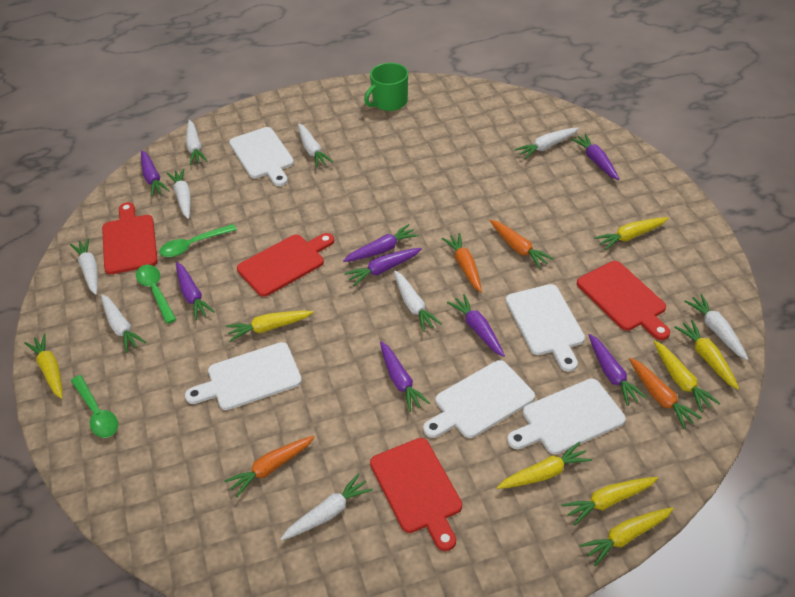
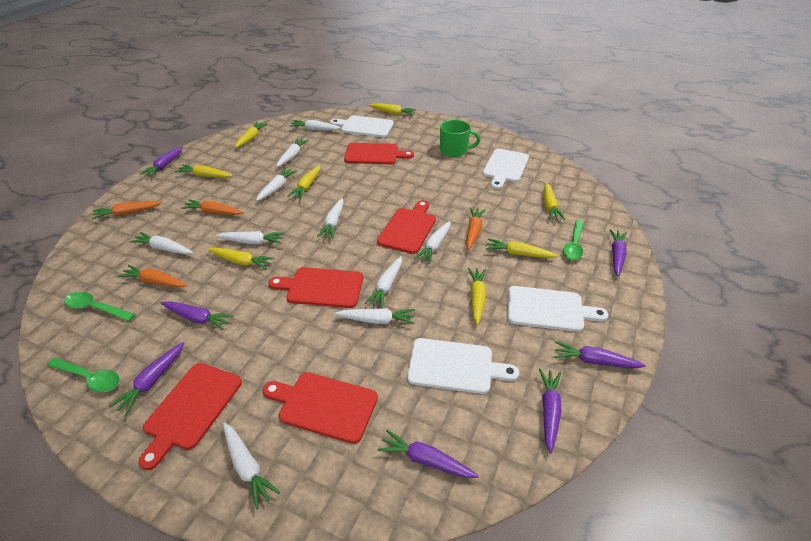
purple carrot: 8 -> 7
red cutting board: 4 -> 5
white carrot: 9 -> 10
white cutting board: 5 -> 4

